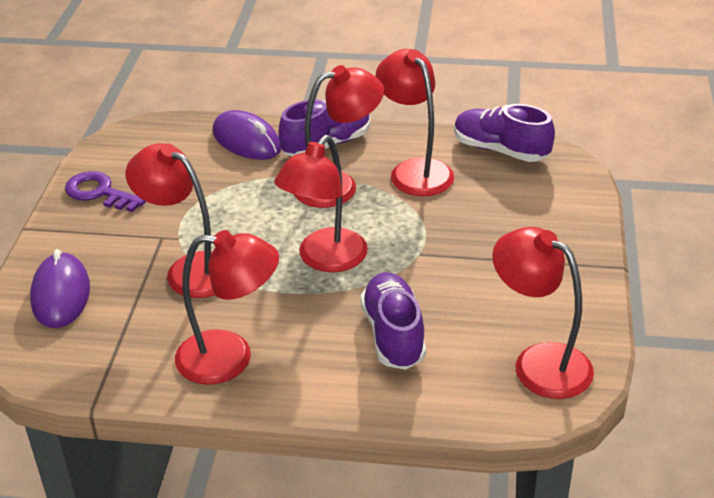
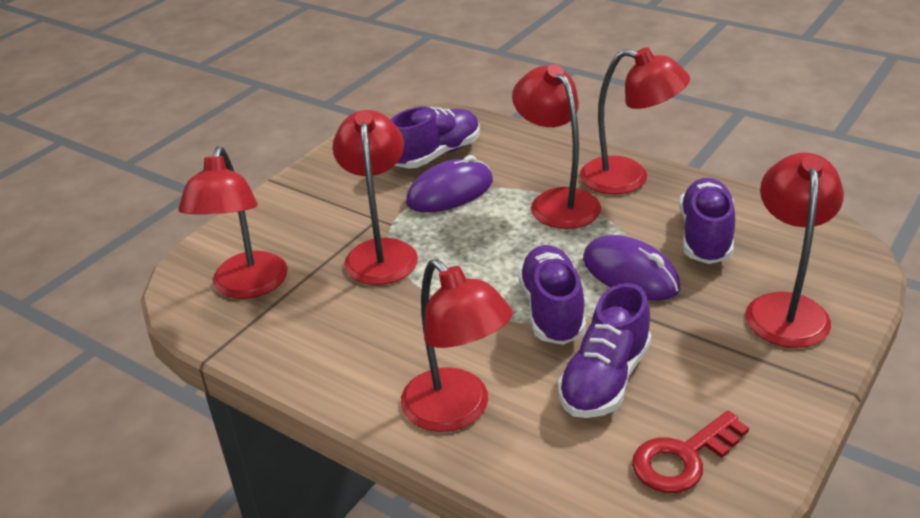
purple key: 1 -> 0
purple shoe: 3 -> 4
red key: 0 -> 1

